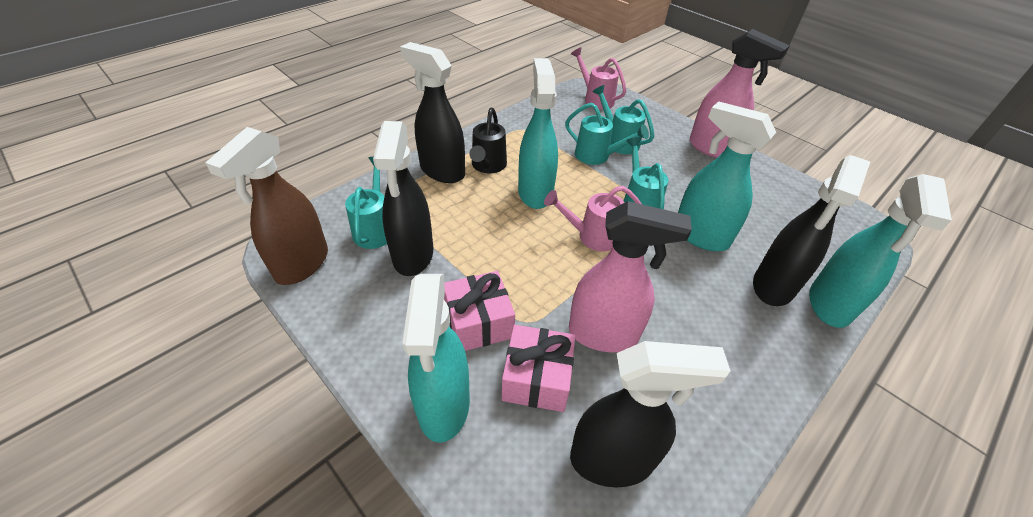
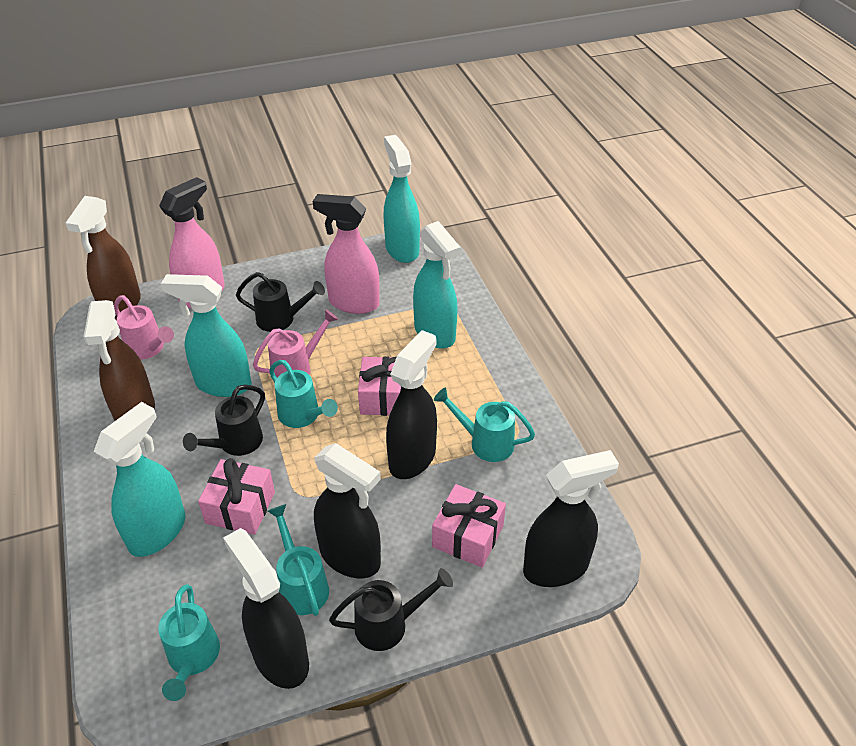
black watering can: 1 -> 3
brown spray bottle: 1 -> 2
pink gift: 2 -> 3

